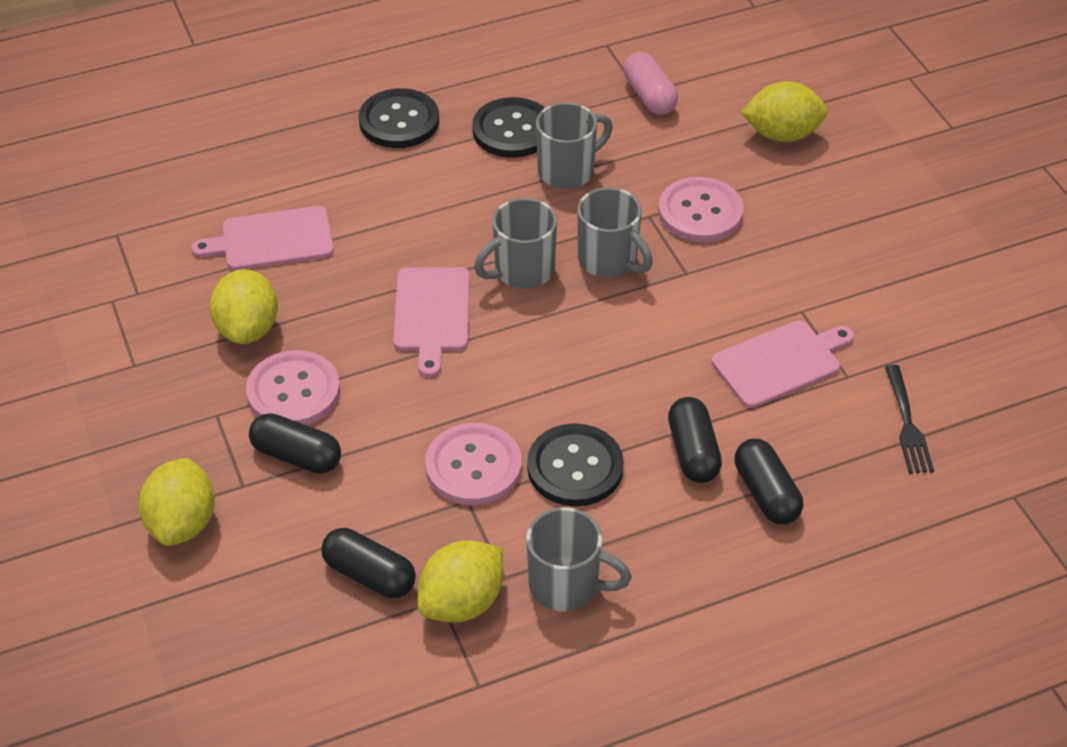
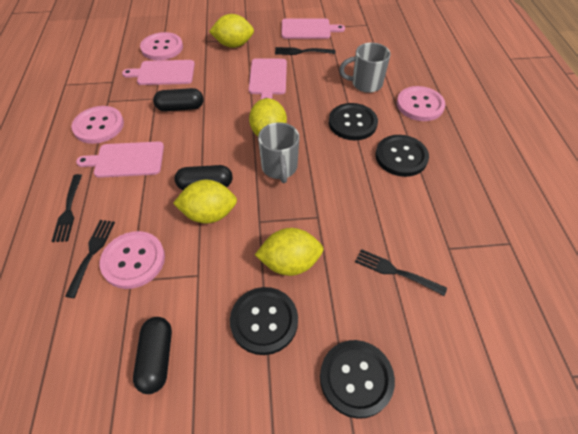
black button: 3 -> 4
black capsule: 4 -> 3
black fork: 1 -> 4
grey mug: 4 -> 2
pink button: 3 -> 4
pink capsule: 1 -> 0
pink cutting board: 3 -> 4

